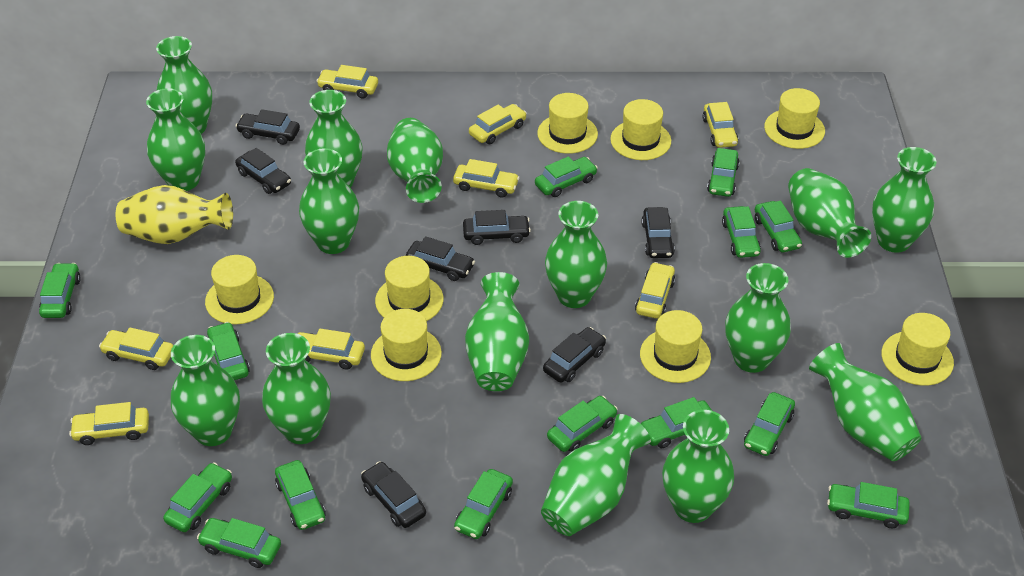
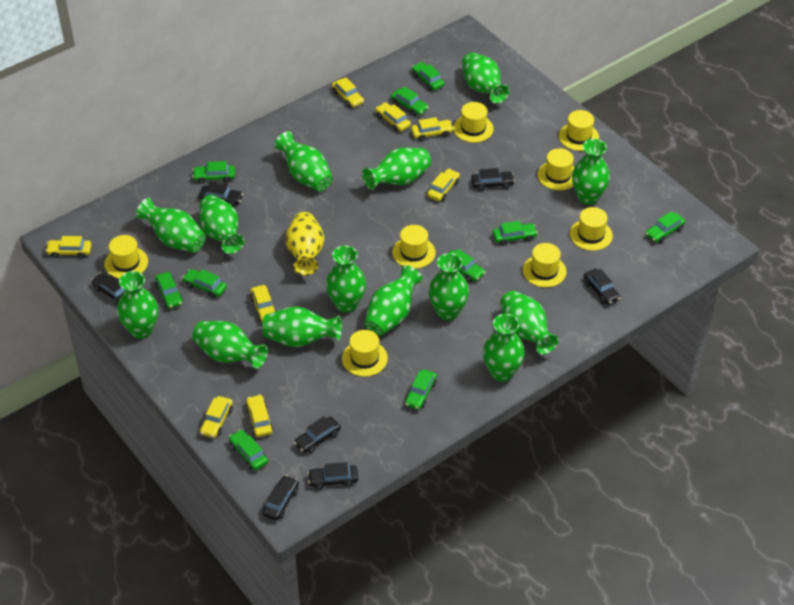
green car: 14 -> 10
green vase: 15 -> 14

